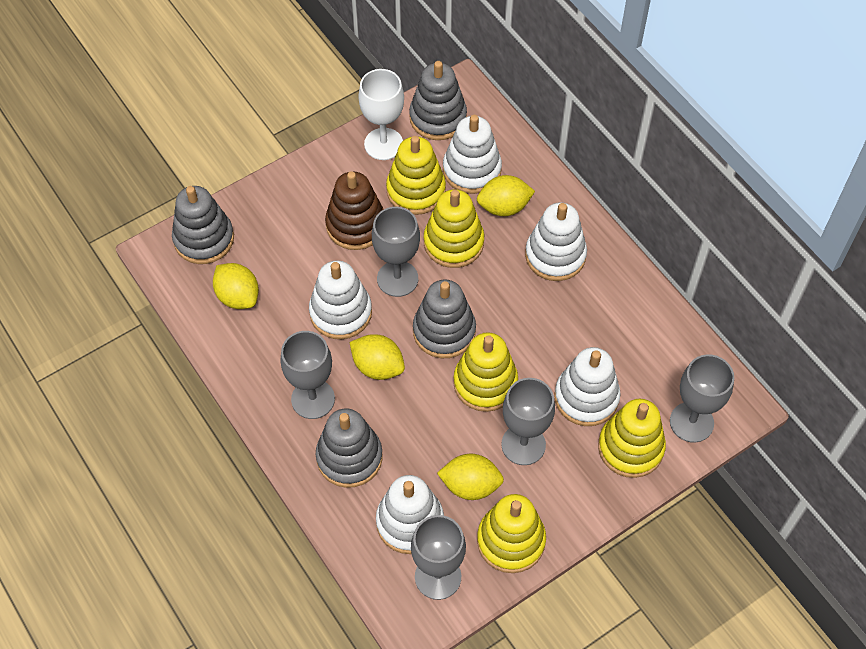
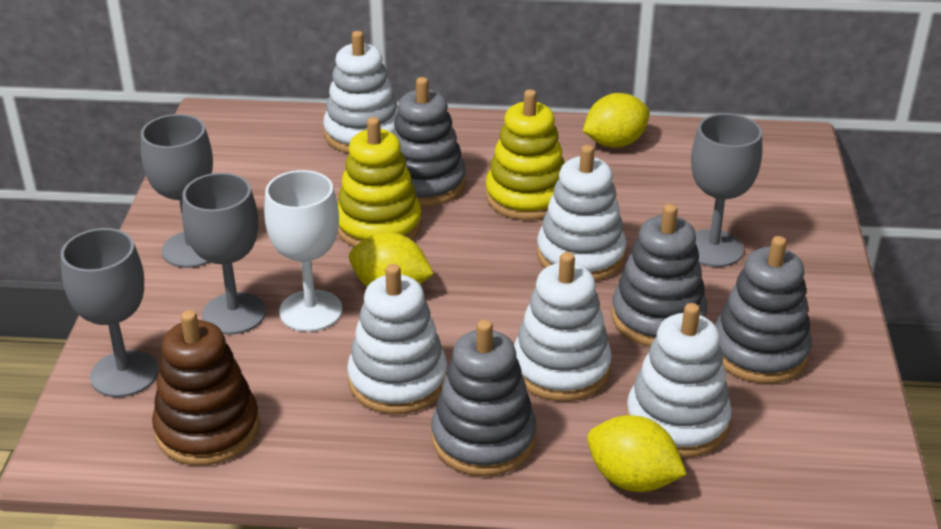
grey goblet: 5 -> 4
yellow lemon: 4 -> 3
yellow stacking toy: 5 -> 2

